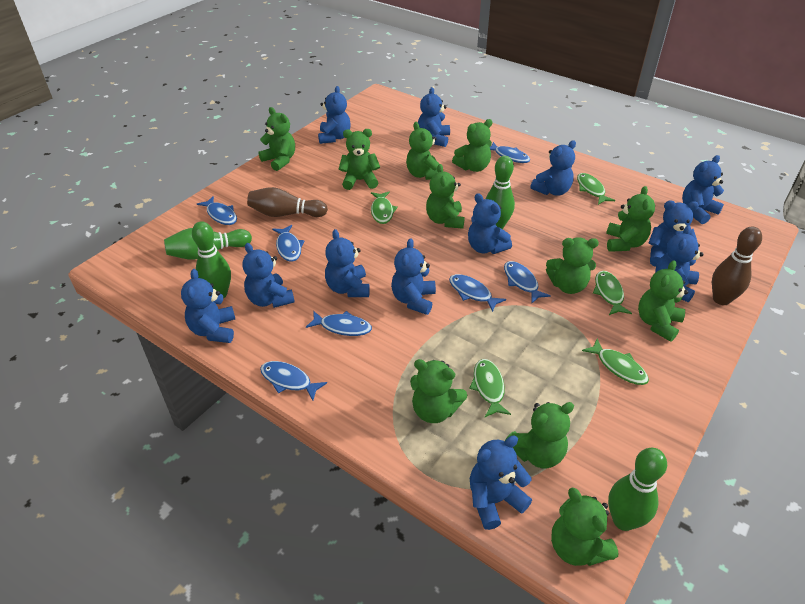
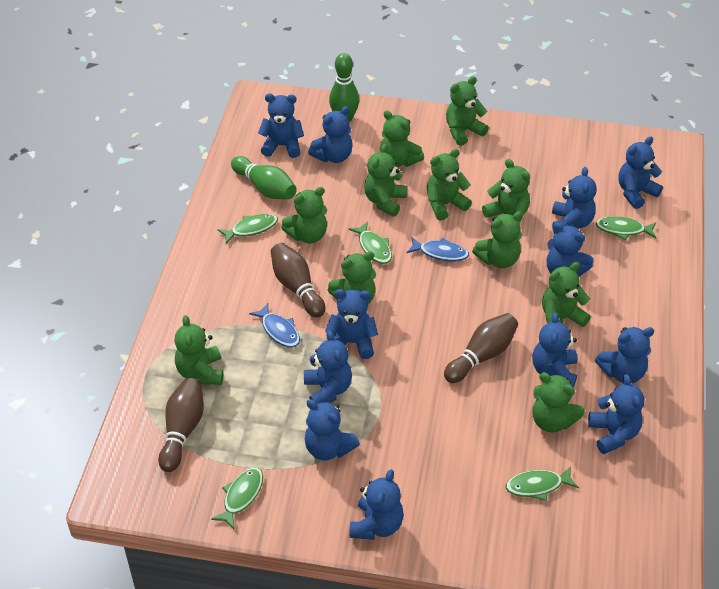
blue fish: 7 -> 2
brown bowling pin: 2 -> 3
green bowling pin: 4 -> 2

